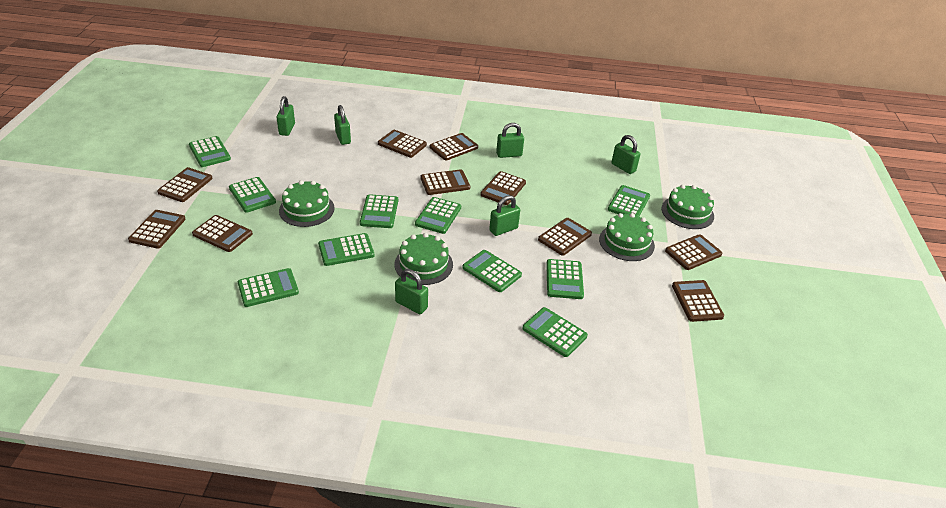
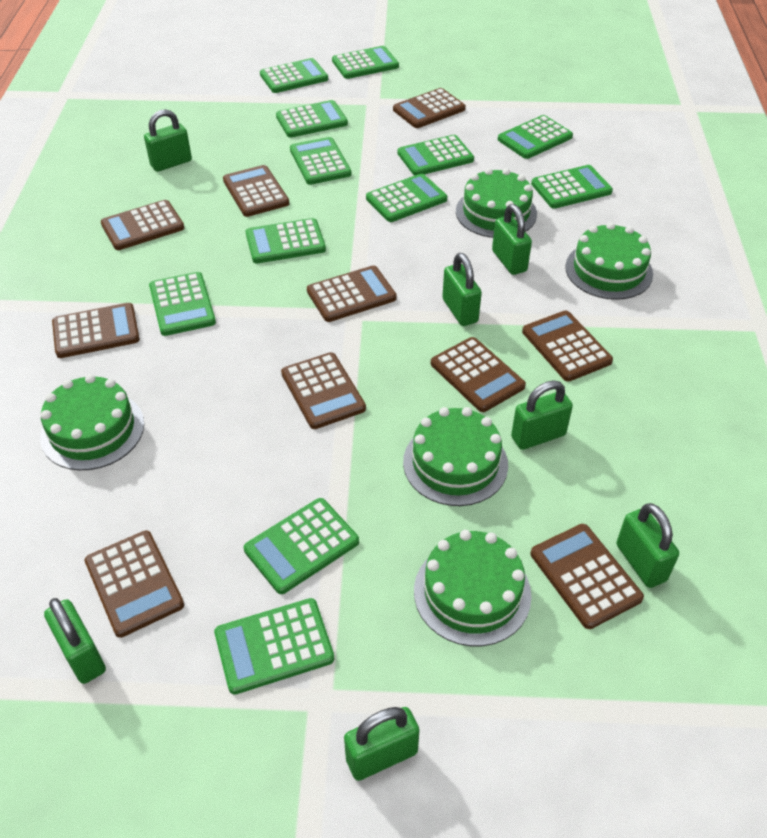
green cake: 4 -> 5
green calculator: 10 -> 12
green padlock: 6 -> 7

